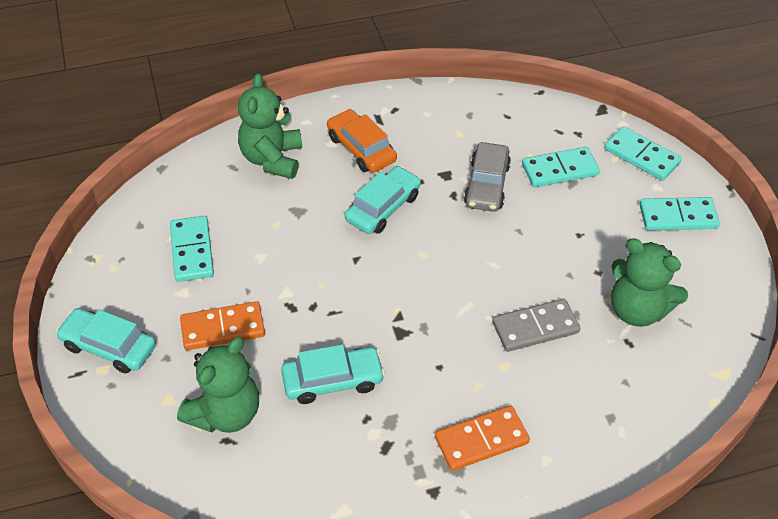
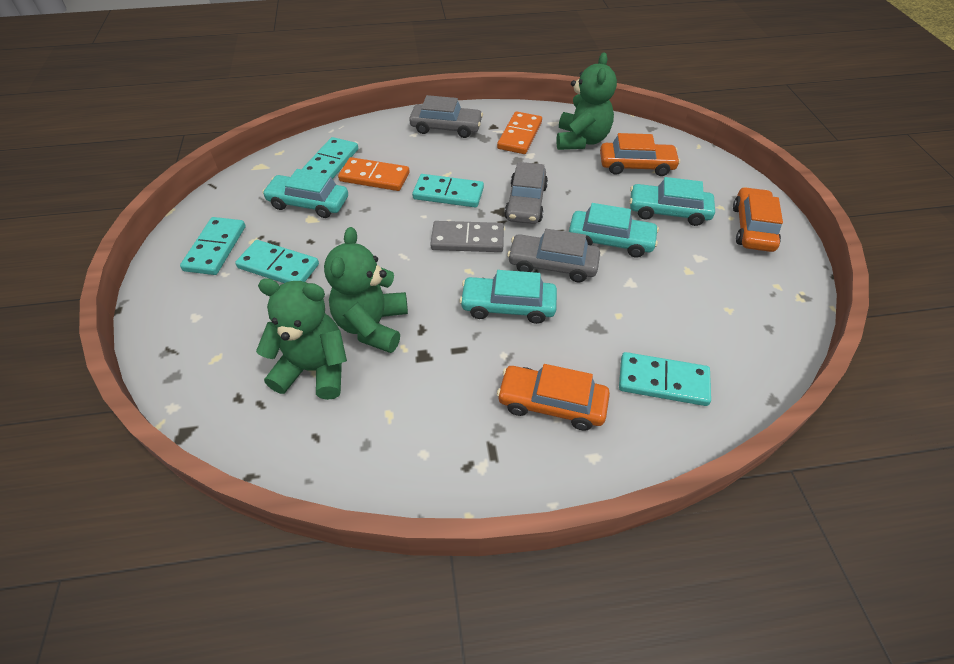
grey car: 1 -> 3
orange car: 1 -> 3
turquoise car: 3 -> 4
turquoise domino: 4 -> 5

